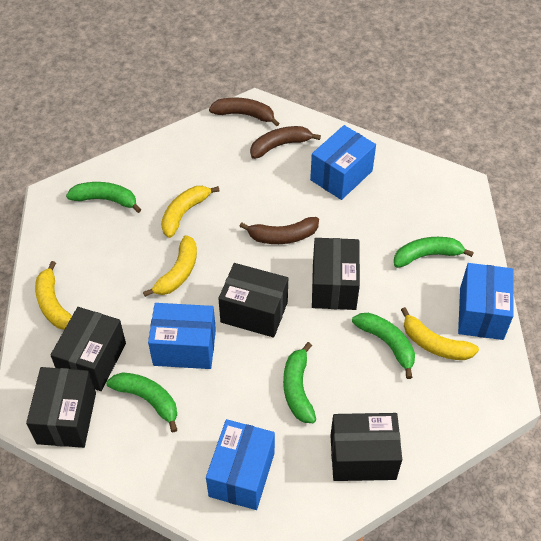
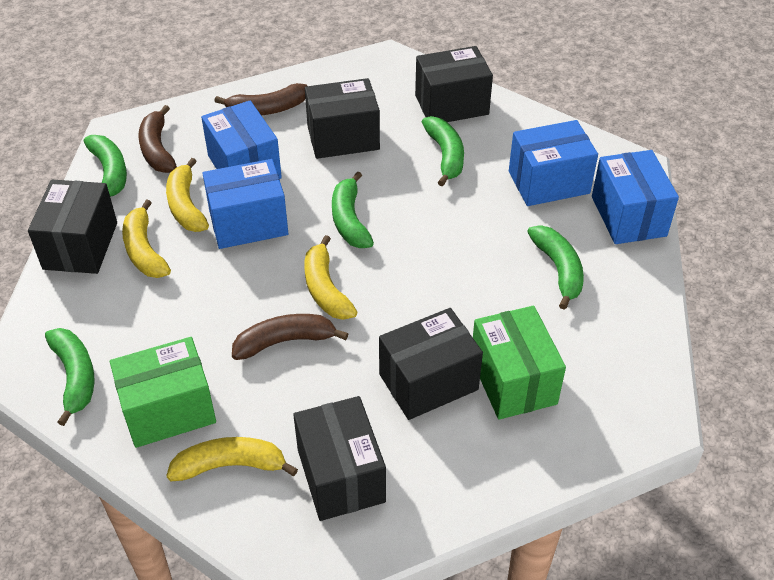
green box: 0 -> 2

